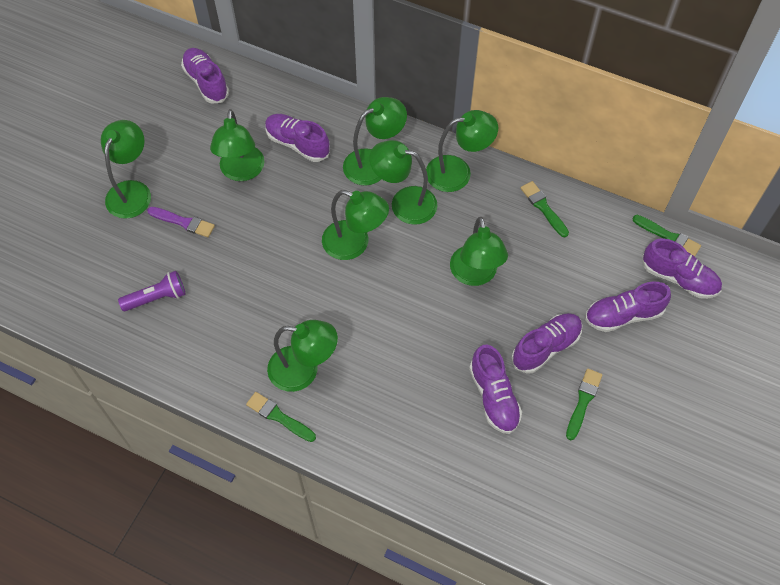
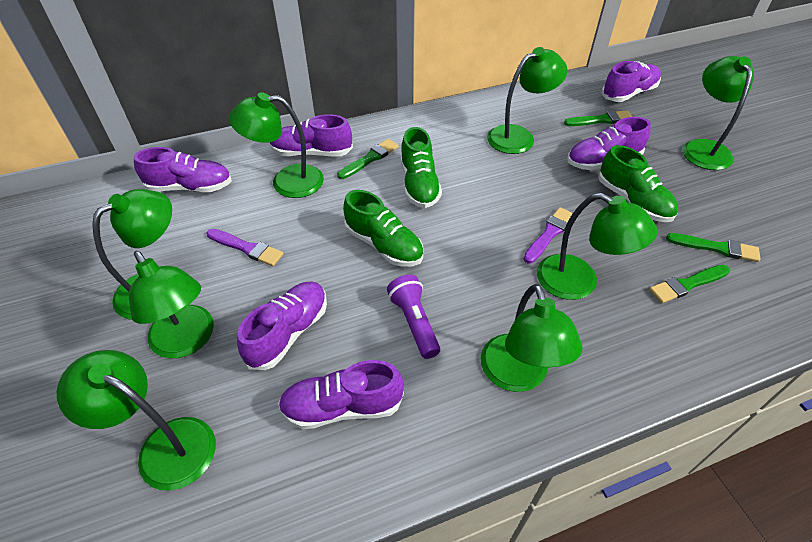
green shoe: 0 -> 3
purple brush: 1 -> 2

